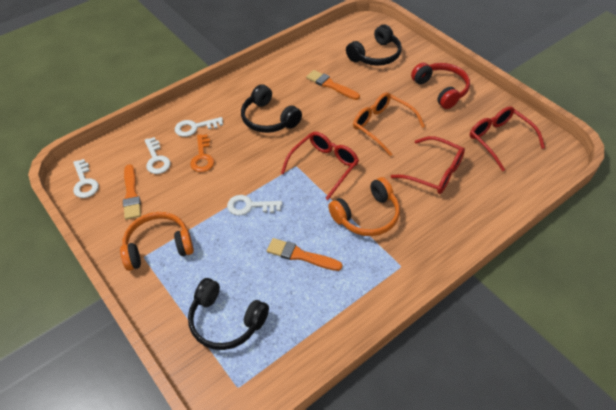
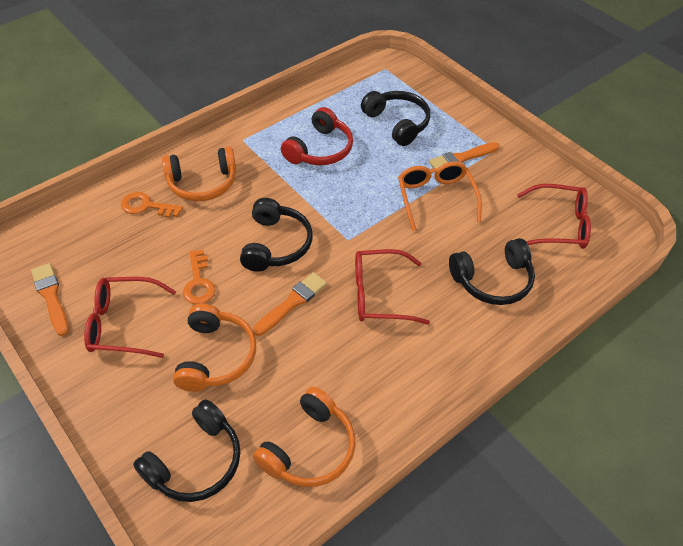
black headphones: 3 -> 4
orange headphones: 2 -> 3
orange key: 1 -> 2
white key: 4 -> 0

